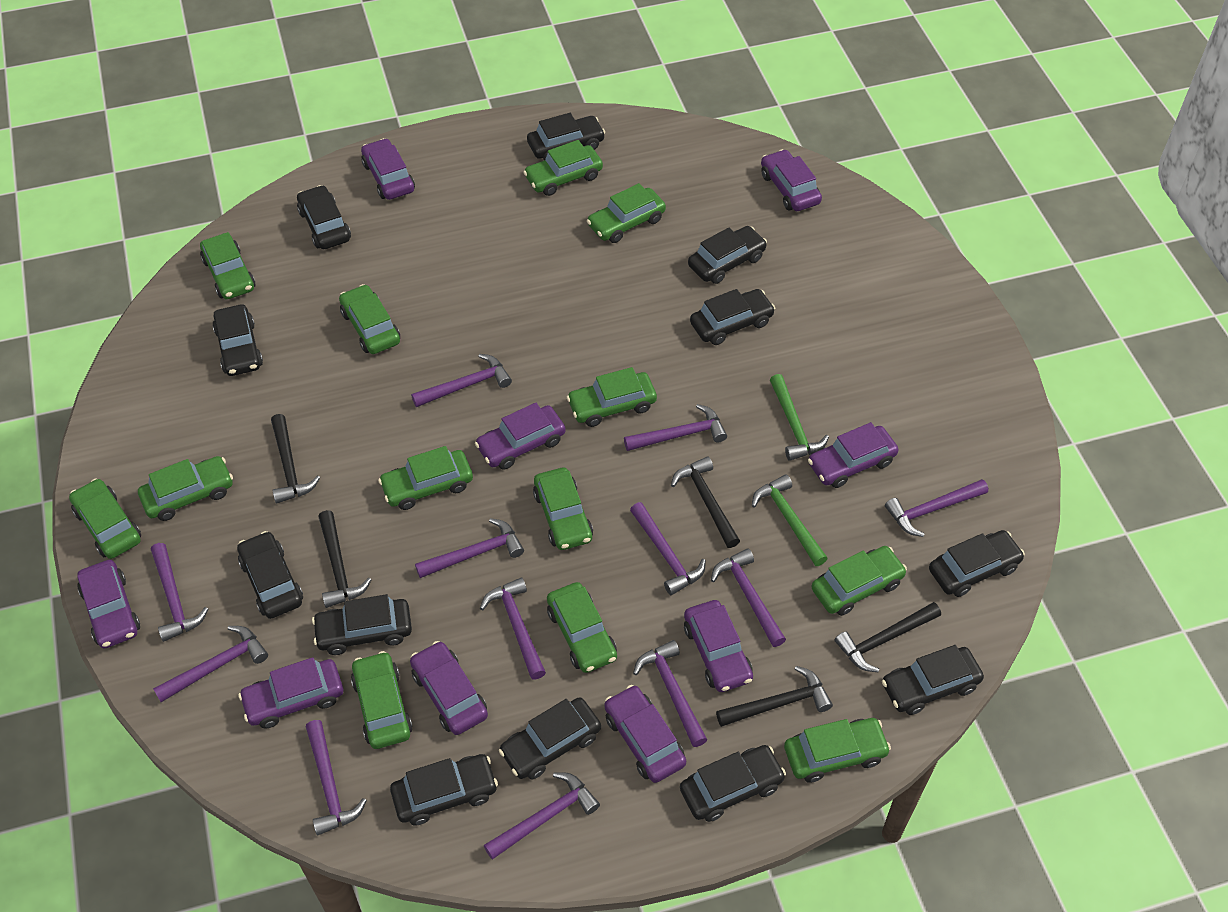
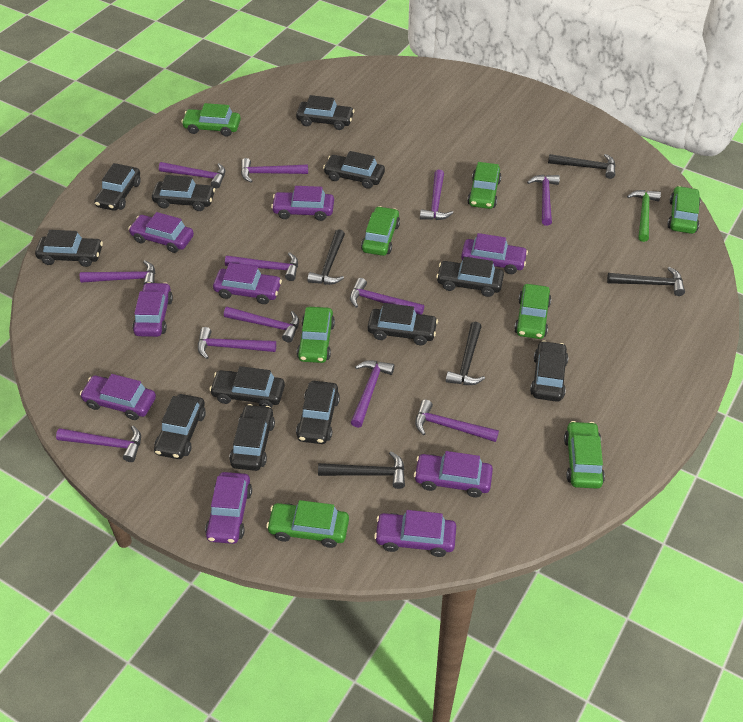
green car: 13 -> 8
green hammer: 2 -> 1

